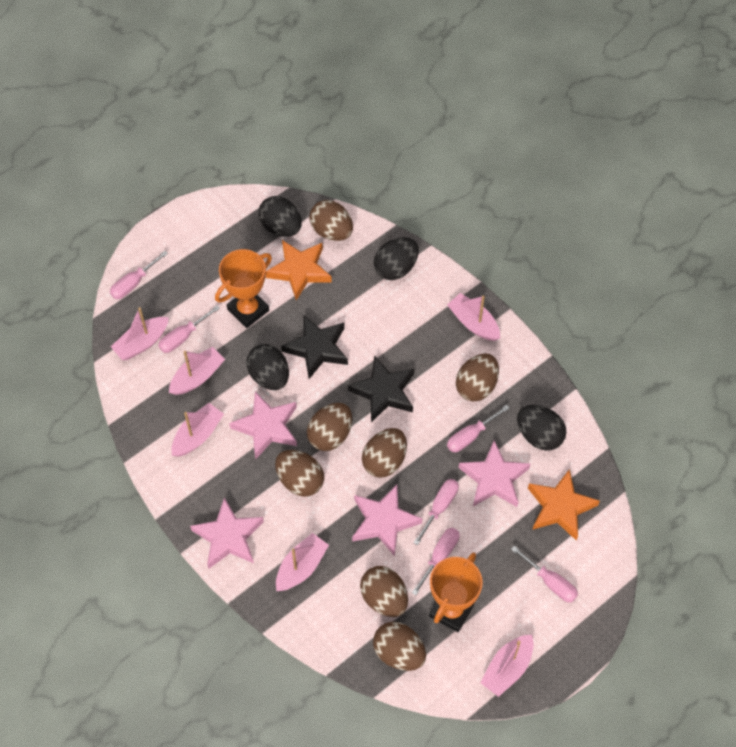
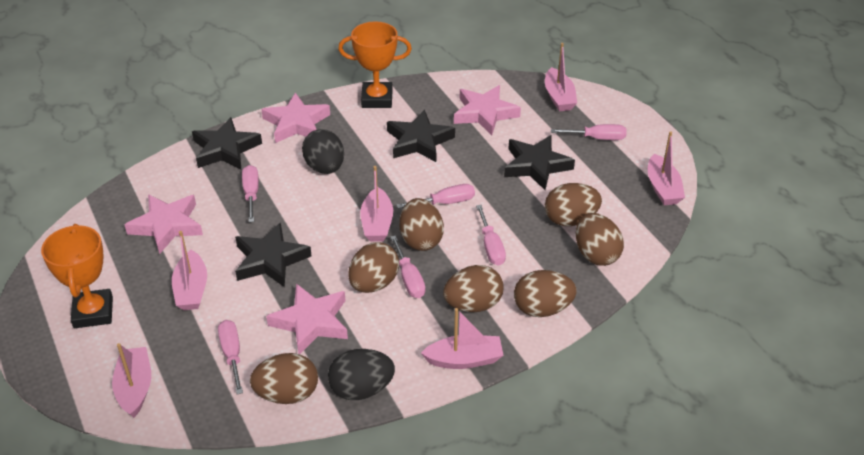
black egg: 4 -> 2
black star: 2 -> 4
orange star: 2 -> 0

